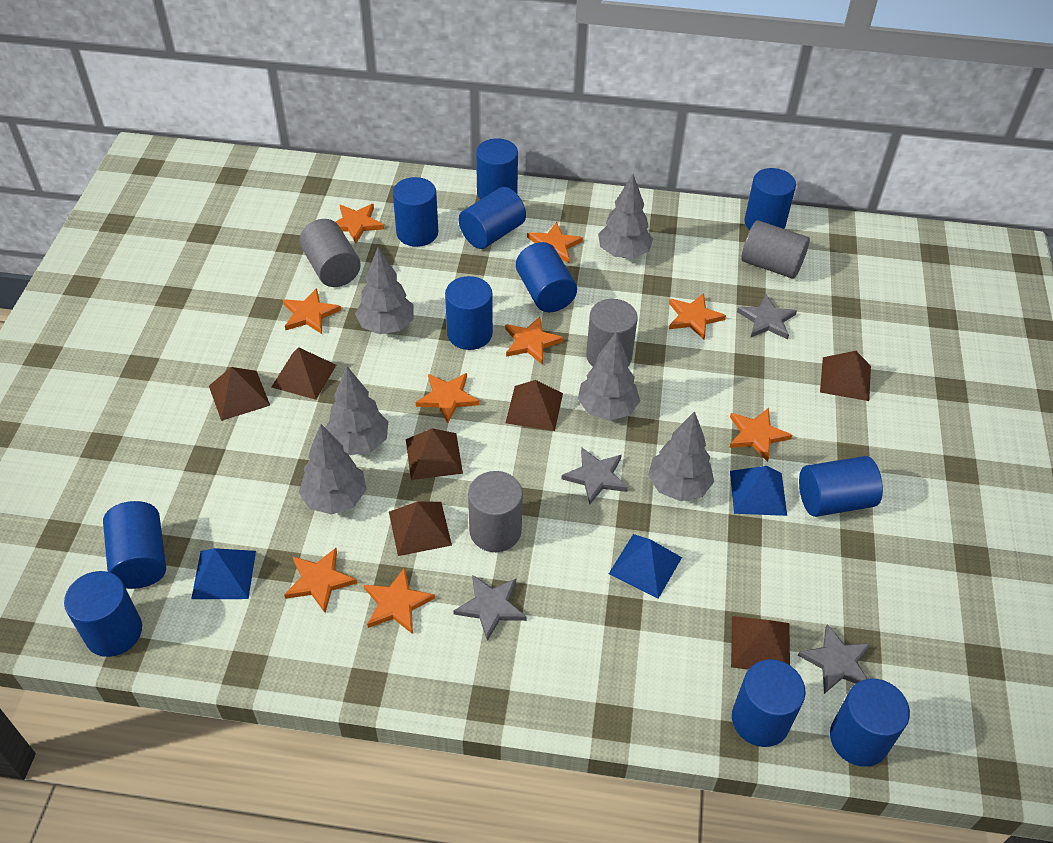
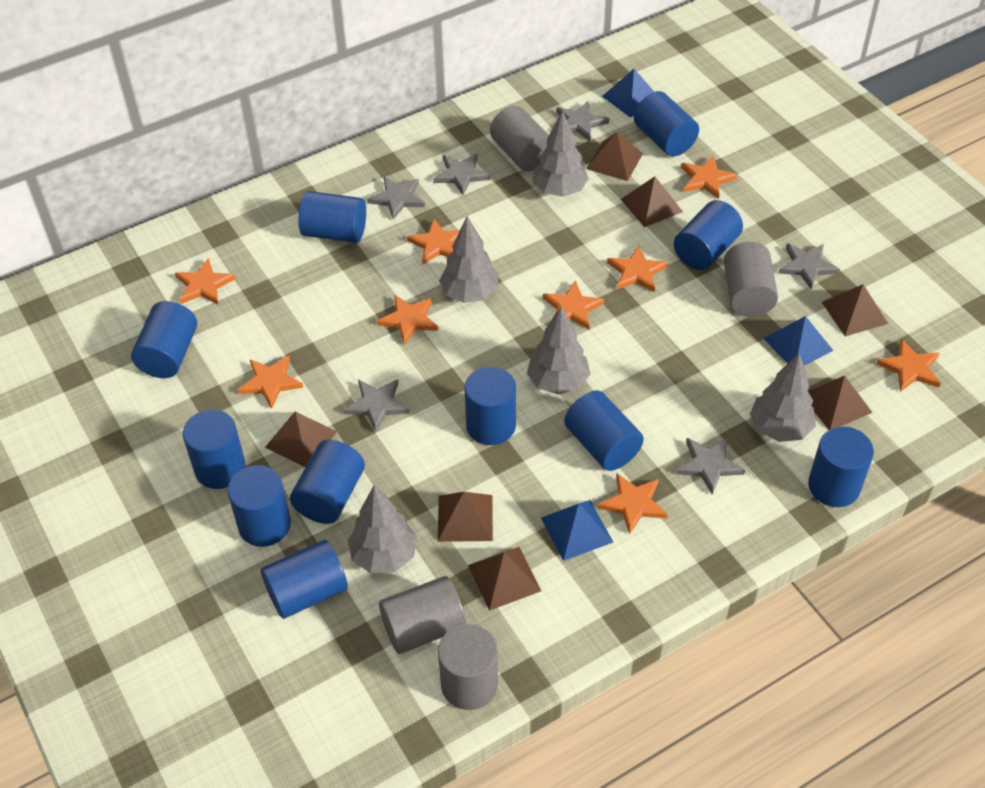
grey star: 4 -> 6
grey tree: 6 -> 5

